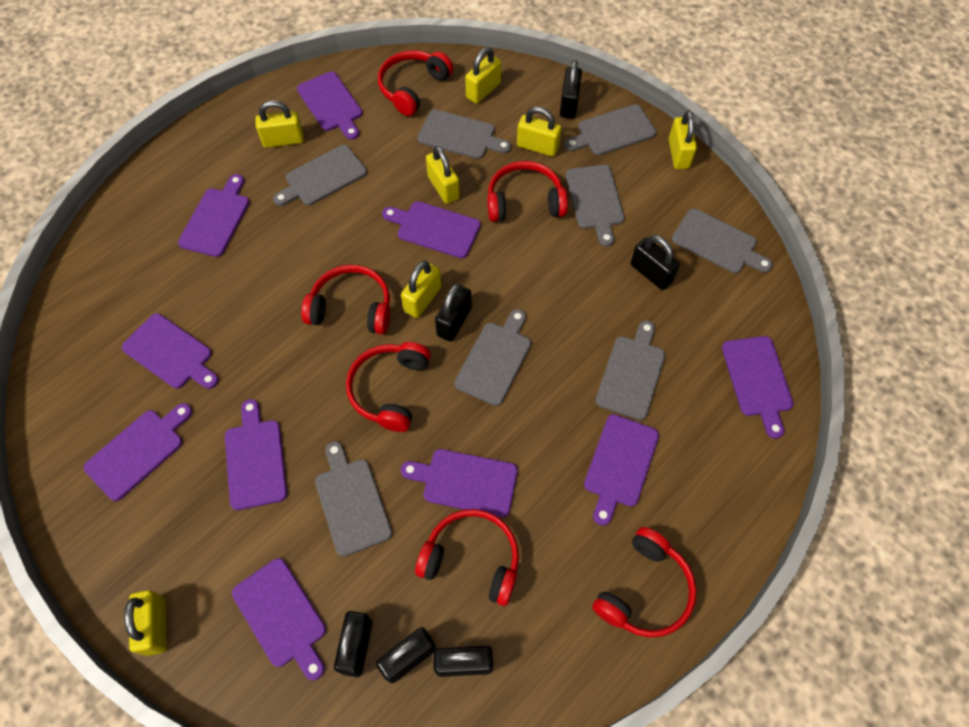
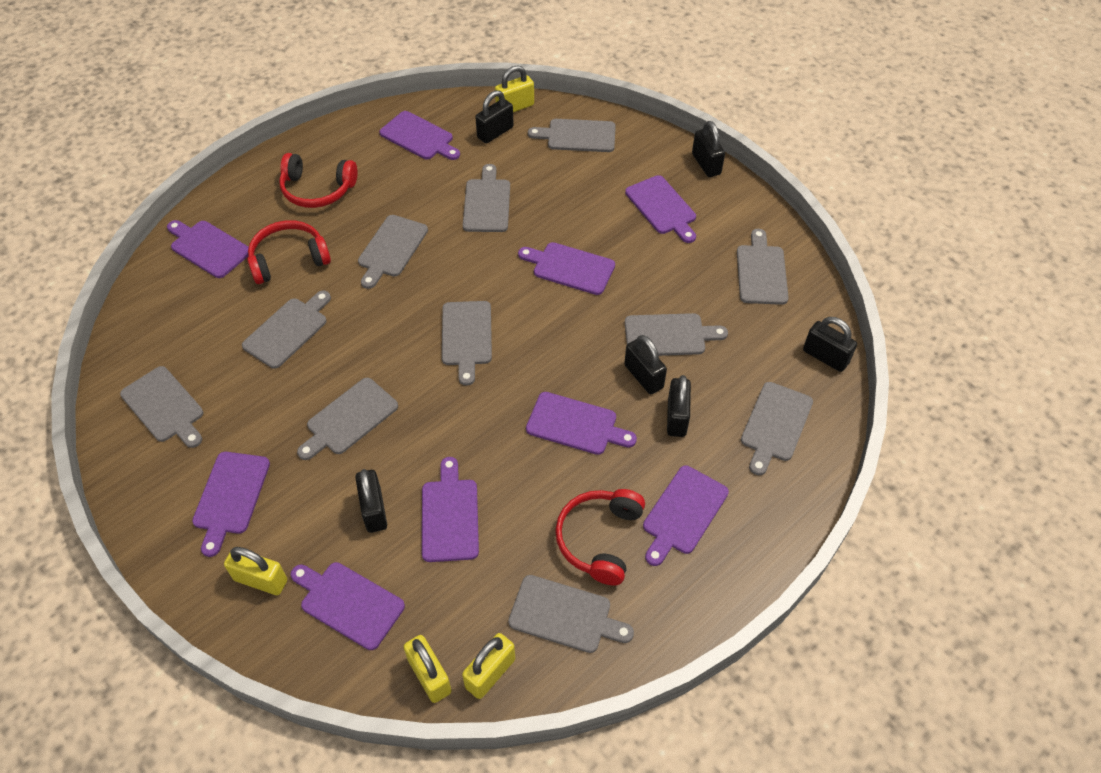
grey cutting board: 8 -> 11
purple cutting board: 10 -> 9
red headphones: 6 -> 3
yellow padlock: 7 -> 4

